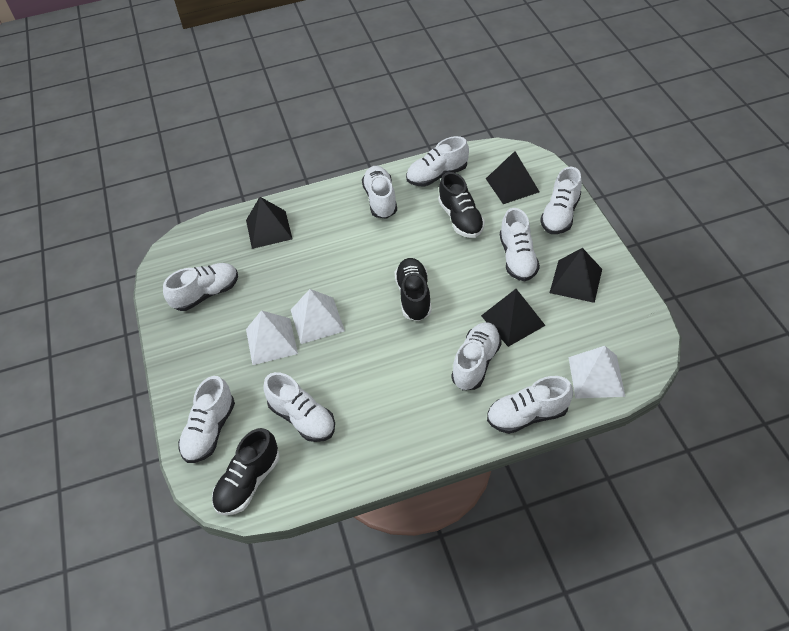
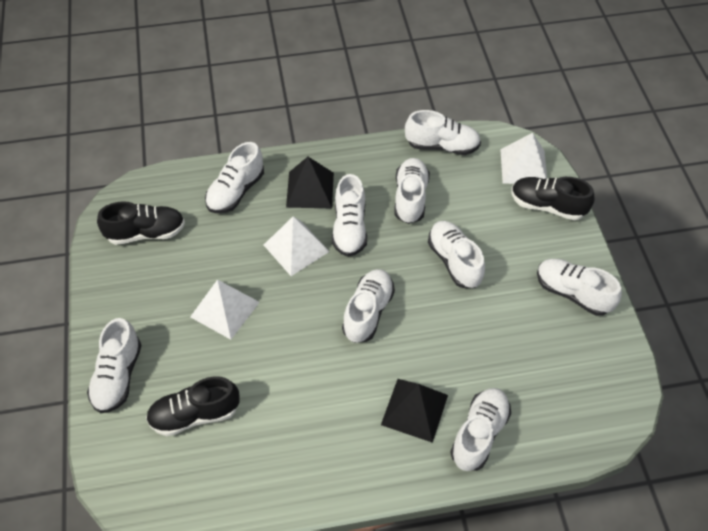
black pyramid: 4 -> 2

